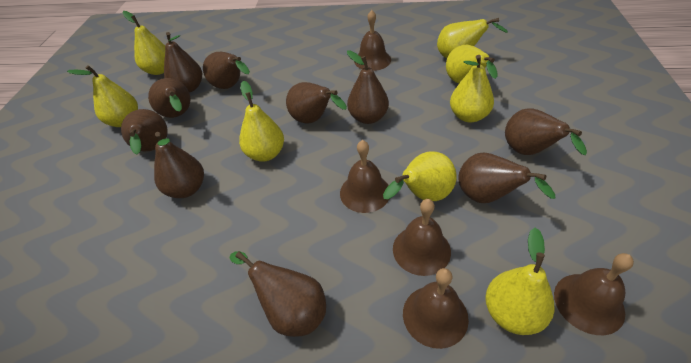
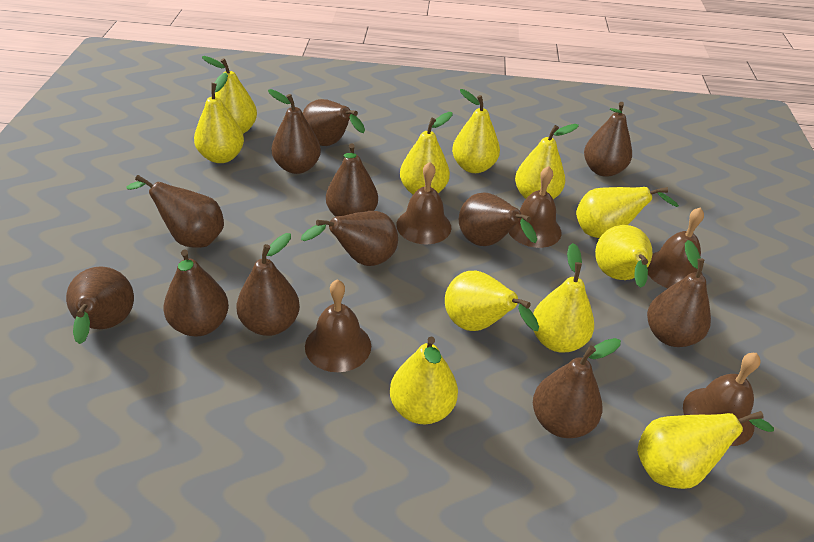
brown pear: 10 -> 12
yellow pear: 8 -> 11

